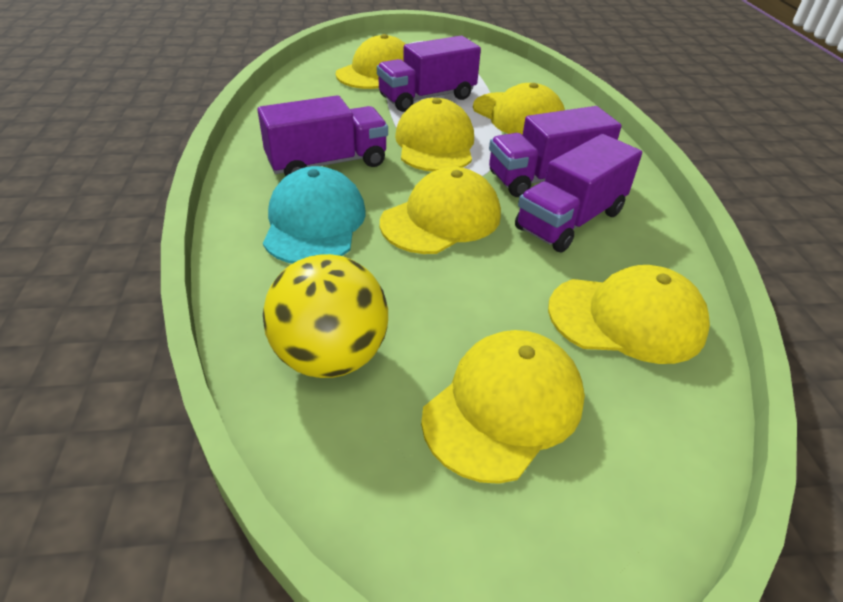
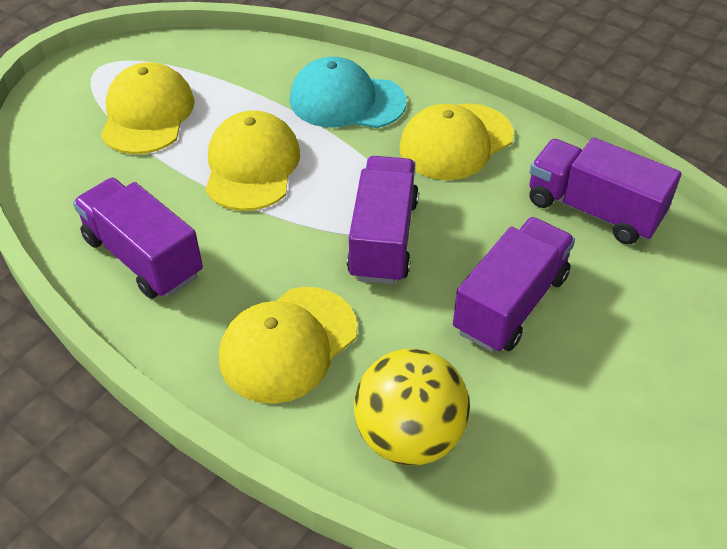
yellow cap: 6 -> 4

